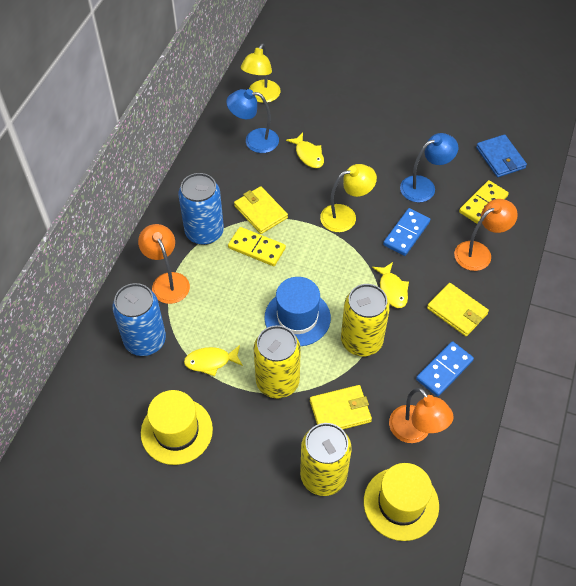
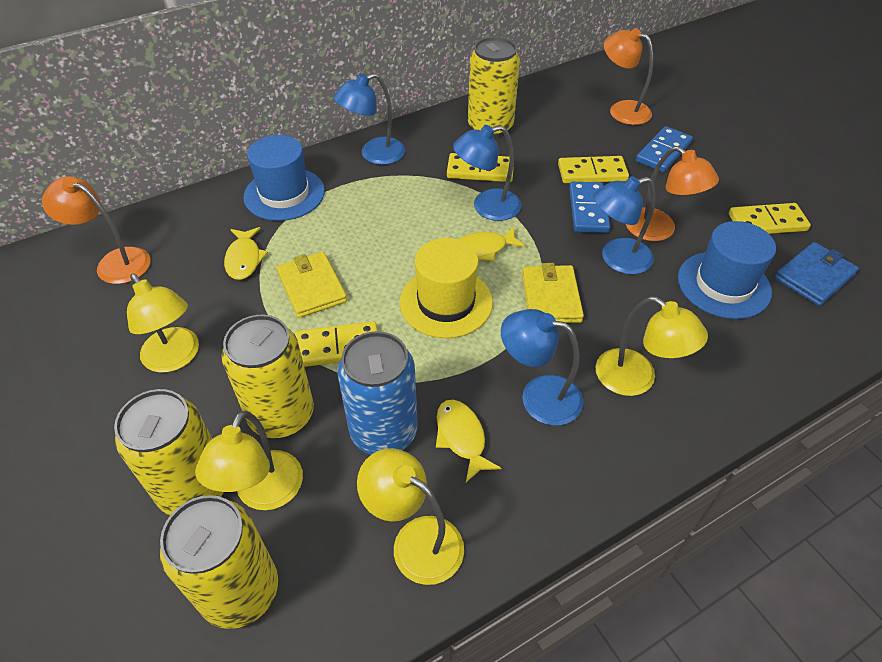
blue can: 2 -> 1
blue hat: 1 -> 2
blue lamp: 2 -> 4
yellow can: 3 -> 4
yellow domino: 2 -> 4
yellow hat: 2 -> 1
yellow lamp: 2 -> 4
yellow wallet: 3 -> 2

